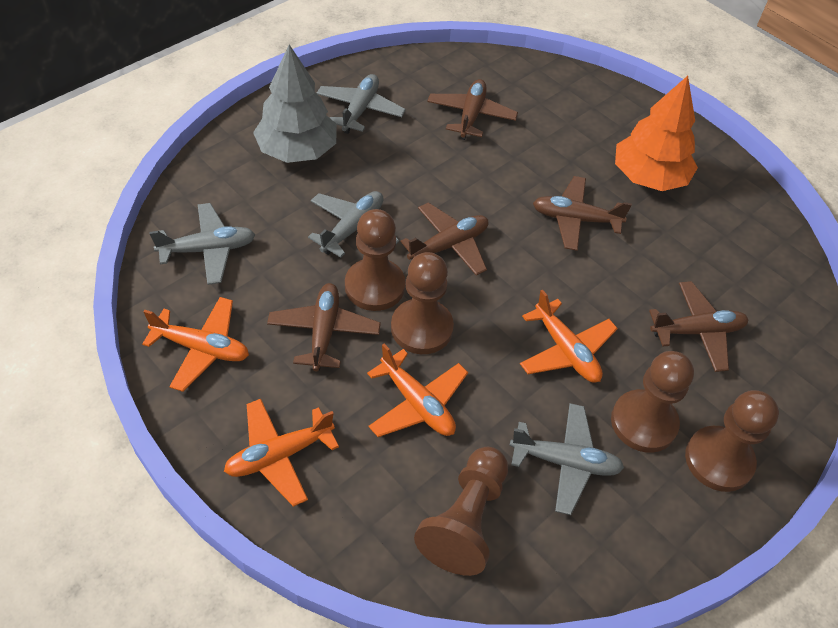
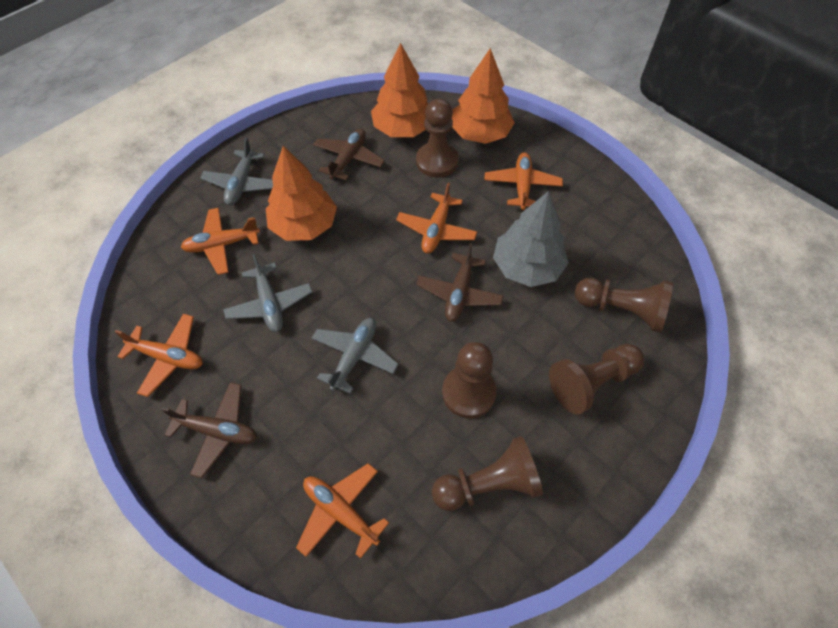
brown plane: 5 -> 3
grey plane: 4 -> 3
orange plane: 4 -> 5
orange tree: 1 -> 3

